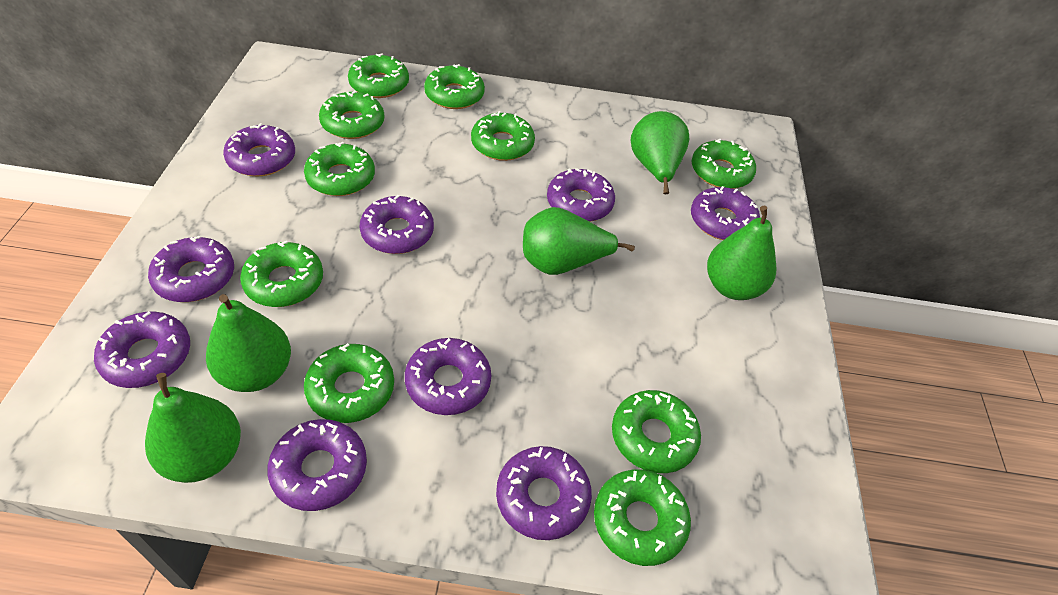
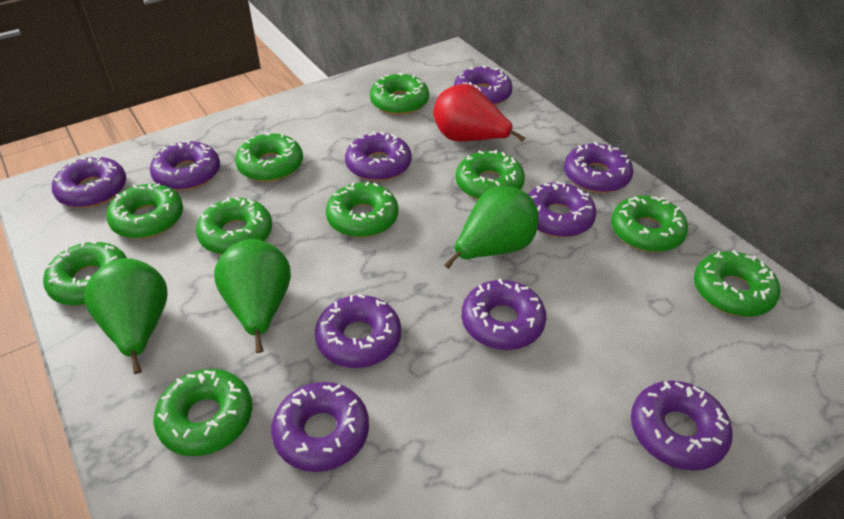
green pear: 5 -> 3
purple donut: 9 -> 10
red pear: 0 -> 1

